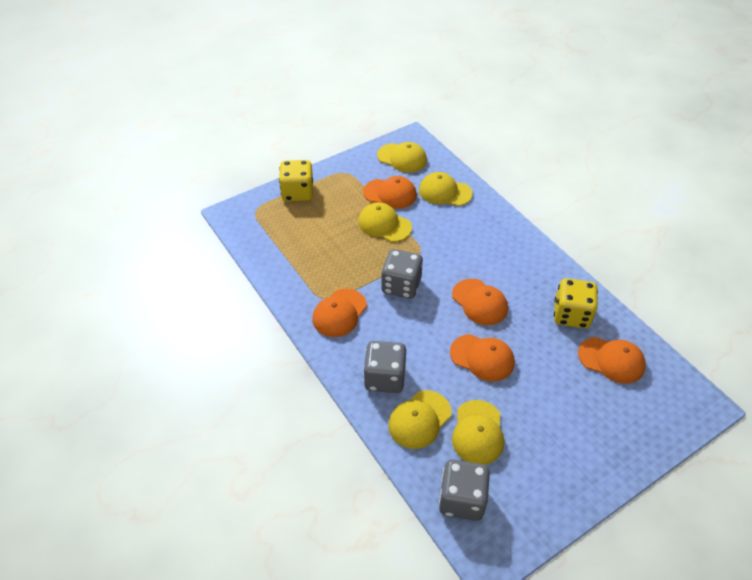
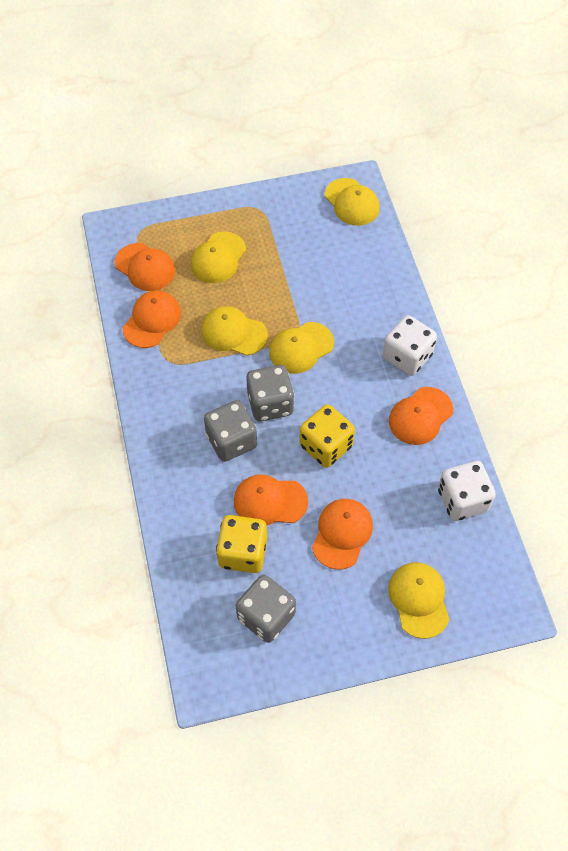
white dice: 0 -> 2

